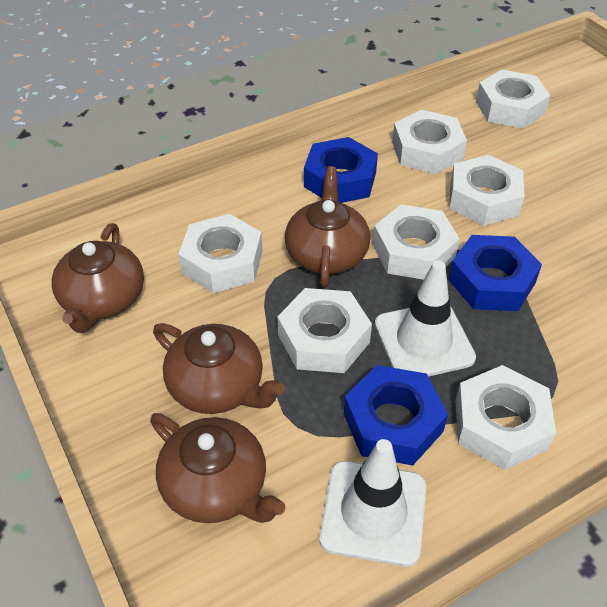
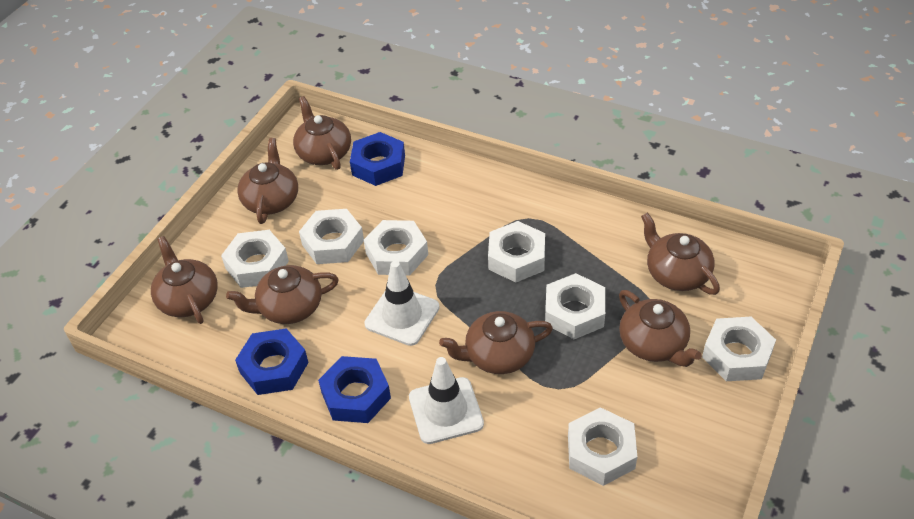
brown teapot: 4 -> 7

